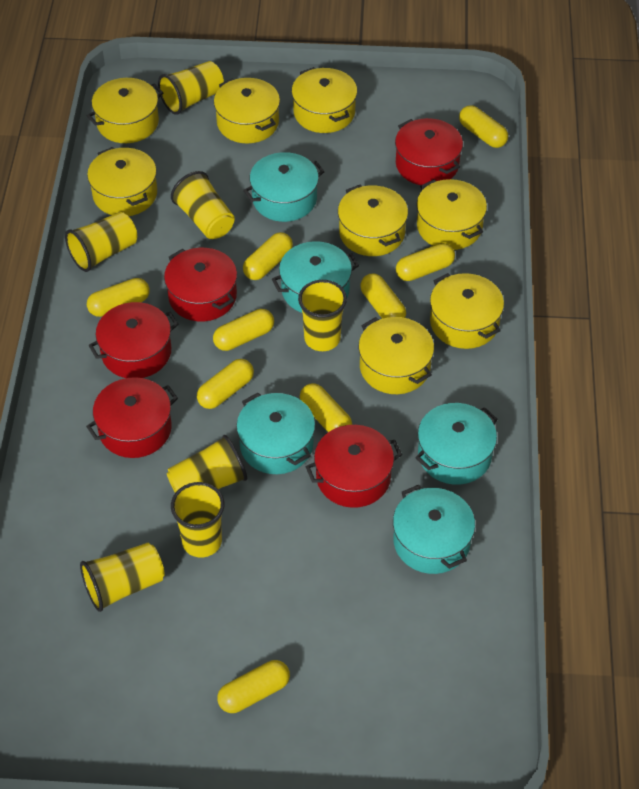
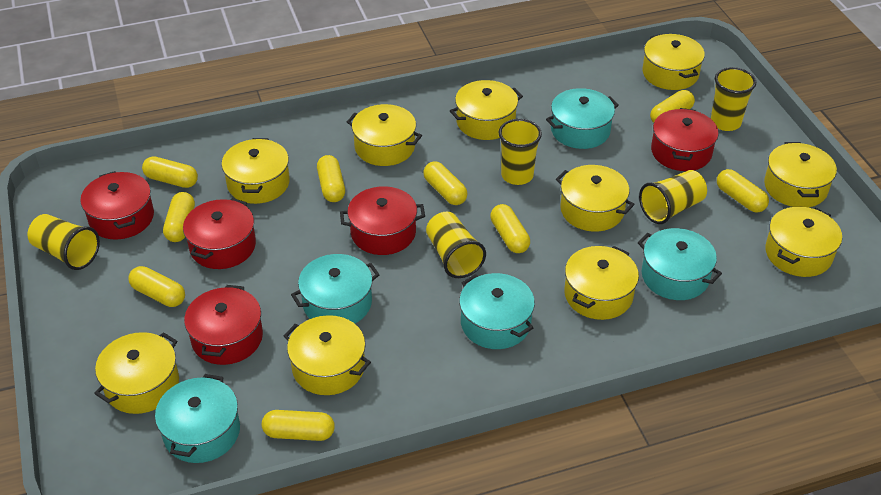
yellow cup: 7 -> 5
yellow pot: 8 -> 10

